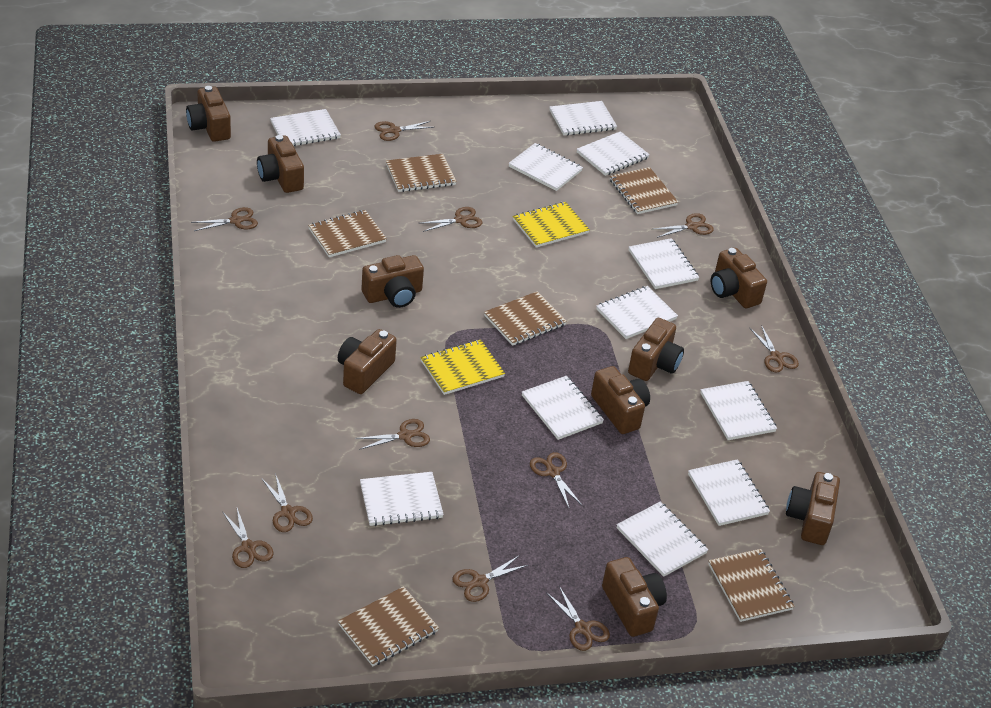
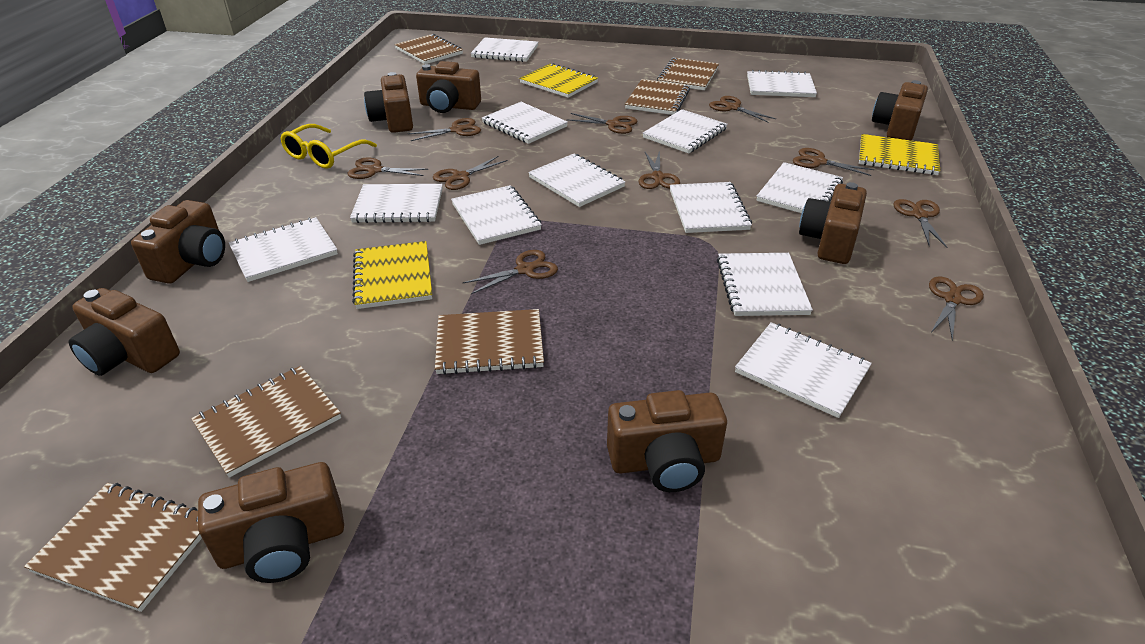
brown camera: 9 -> 8
brown scissors: 11 -> 10
white notebook: 11 -> 12
yellow glasses: 0 -> 1
yellow notebook: 2 -> 3

